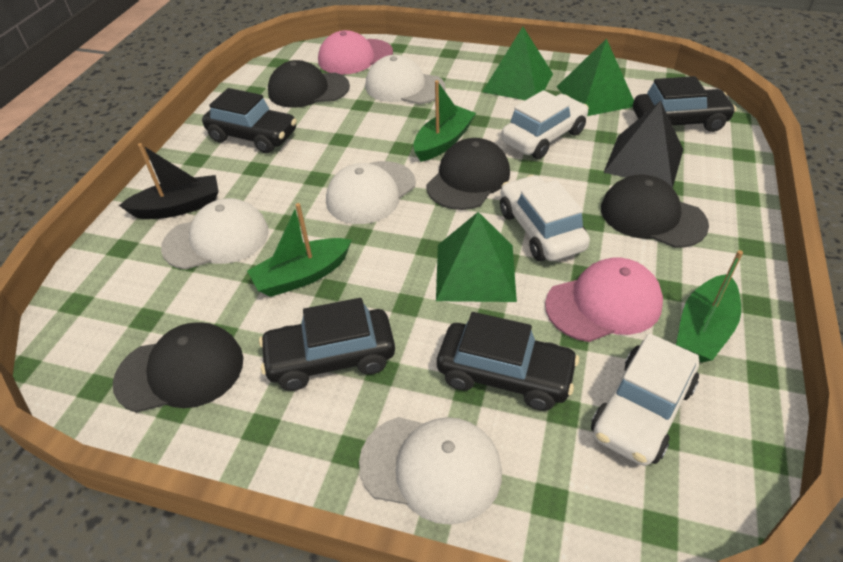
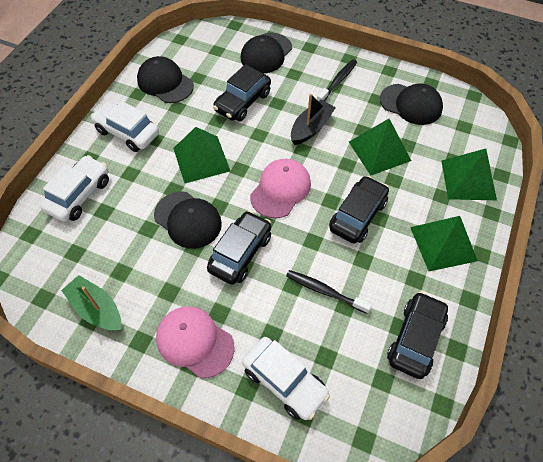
black pyramid: 1 -> 0
black toothbrush: 0 -> 2
green boat: 3 -> 1
green pyramid: 3 -> 4
white cap: 4 -> 0

